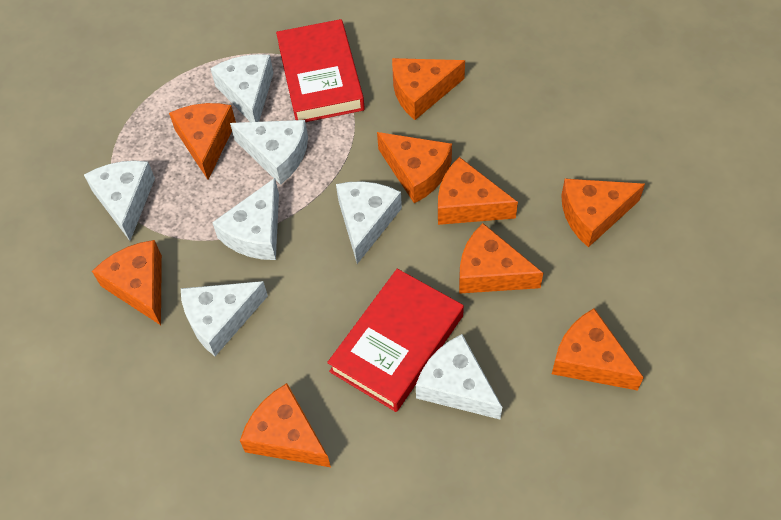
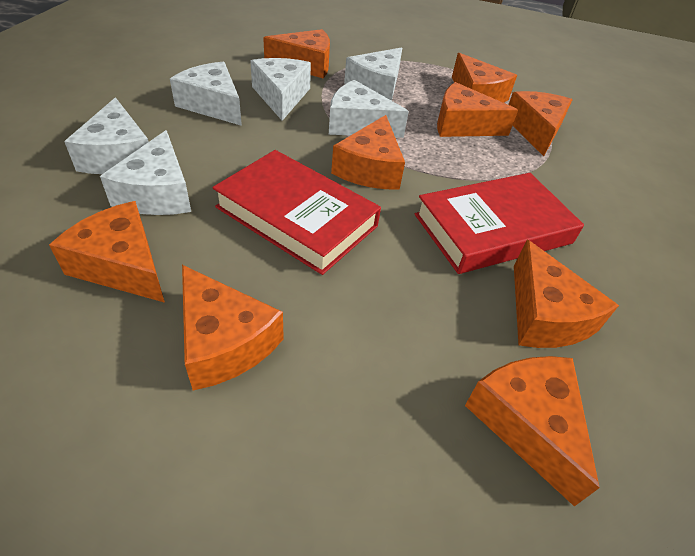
white cheese: 7 -> 6

